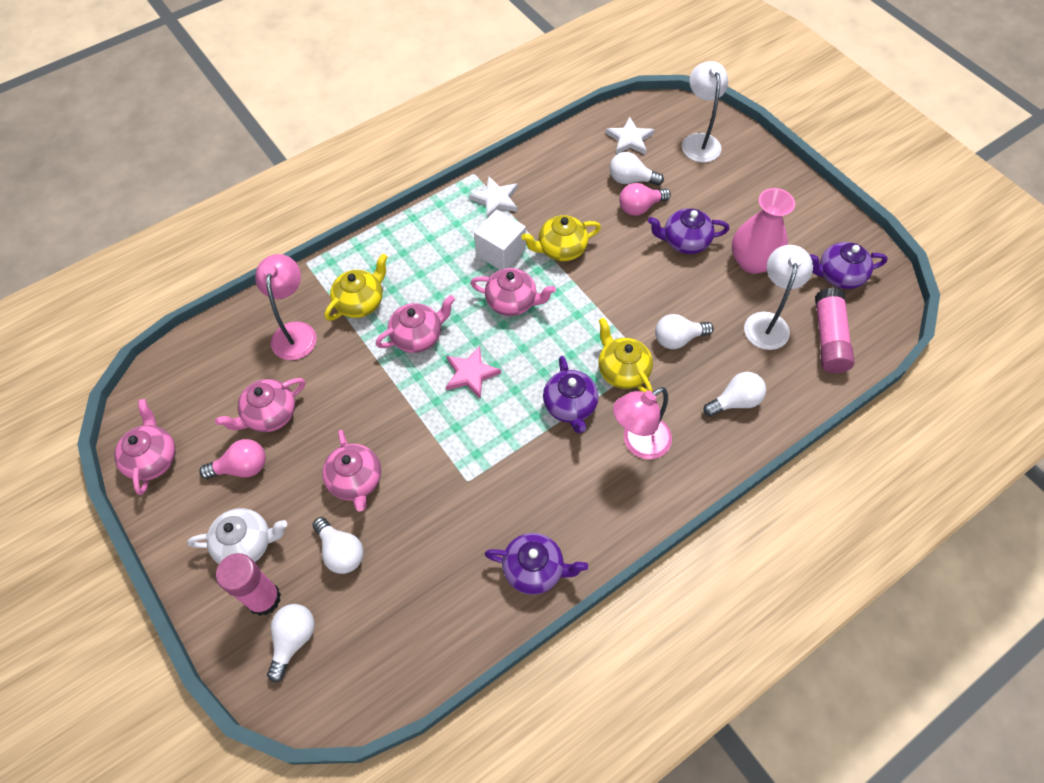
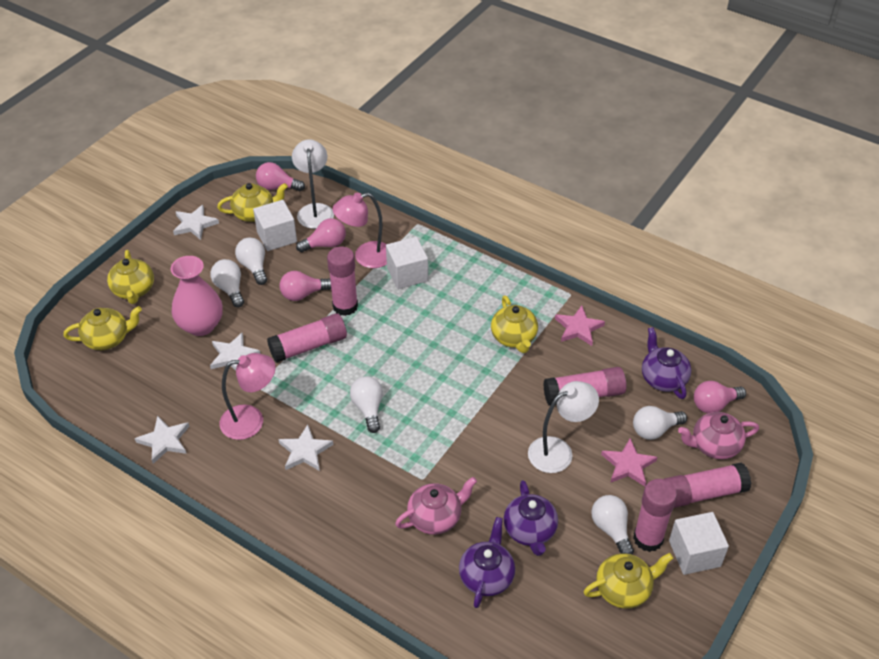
pink glue stick: 2 -> 5
pink light bulb: 2 -> 4
pink star: 1 -> 2
pink teapot: 5 -> 2
purple teapot: 4 -> 3
white cube: 1 -> 3
white star: 2 -> 4
white teapot: 1 -> 0
yellow teapot: 3 -> 5

